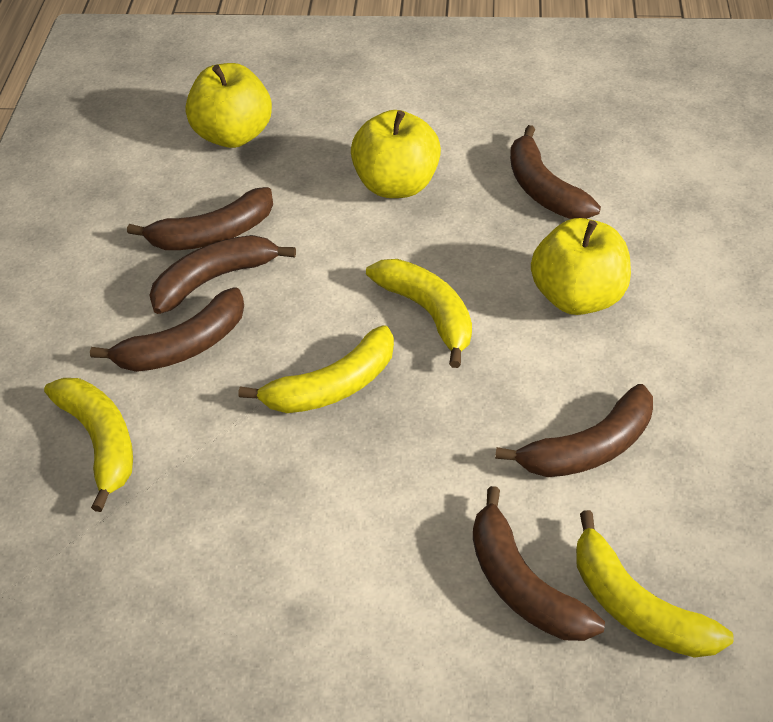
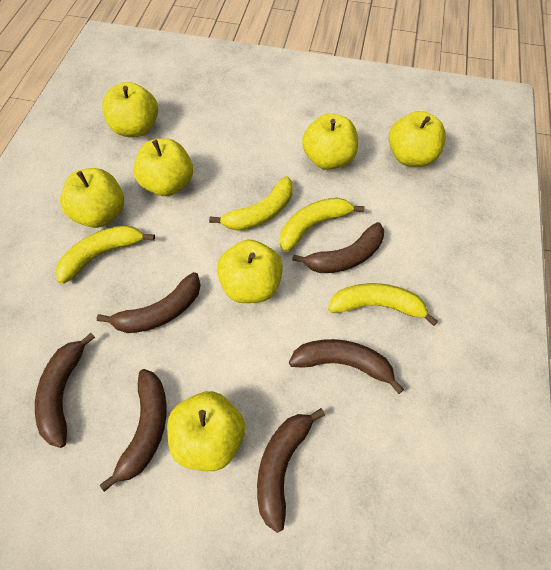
yellow apple: 3 -> 7

